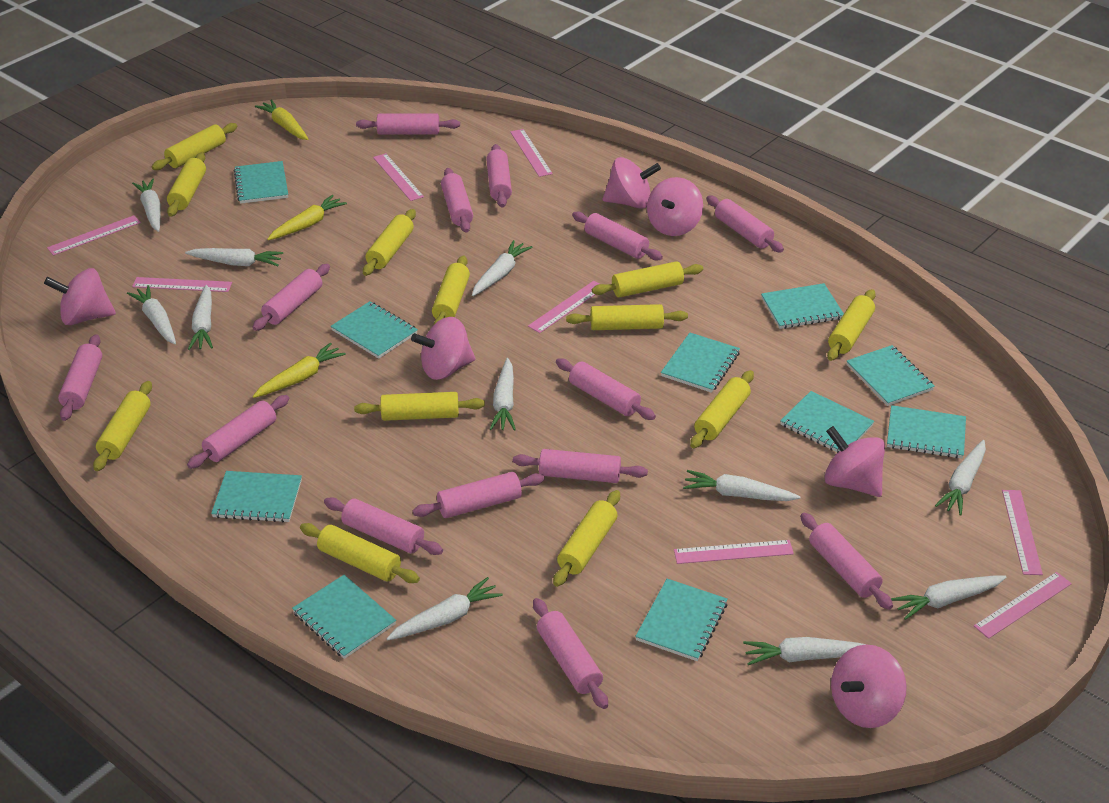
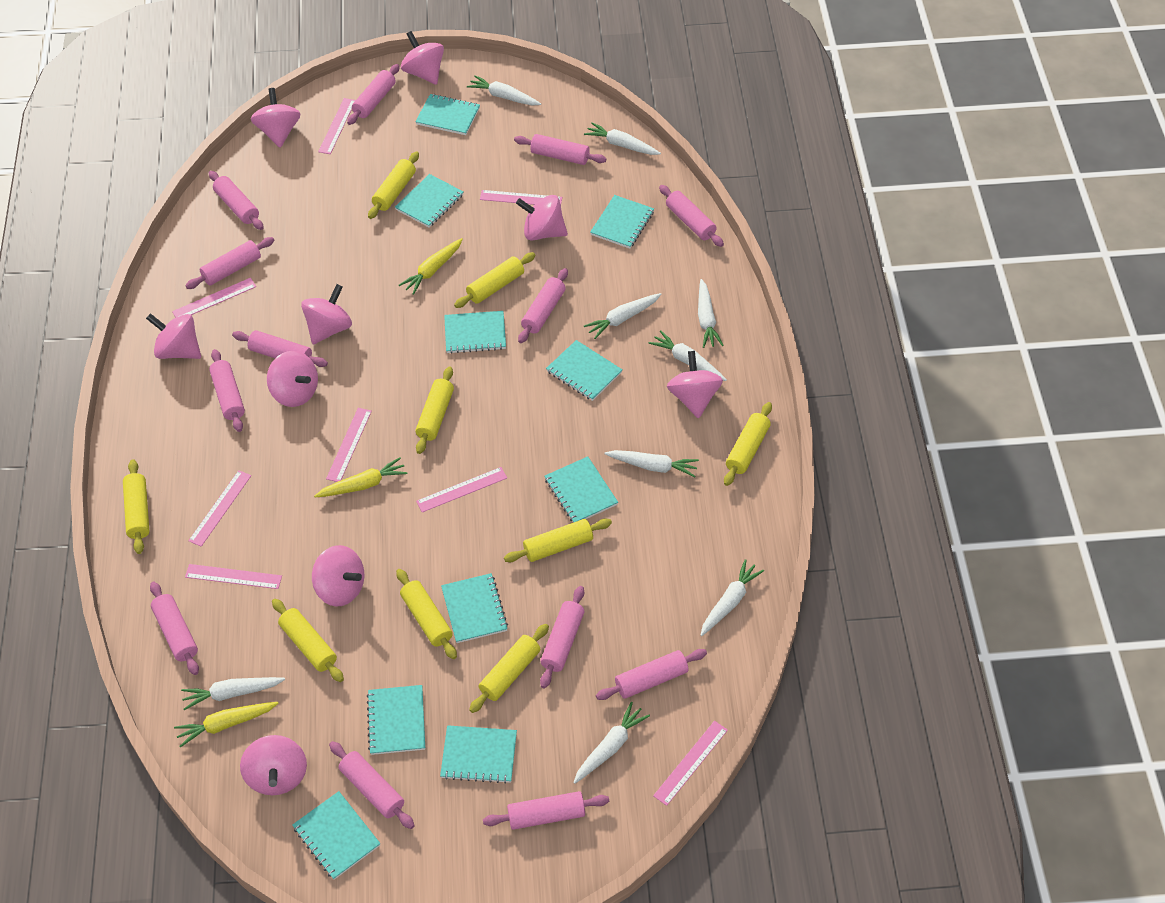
pink rolling pin: 14 -> 13
pink spinning top: 6 -> 9
white carrot: 11 -> 9
yellow rolling pin: 12 -> 9

